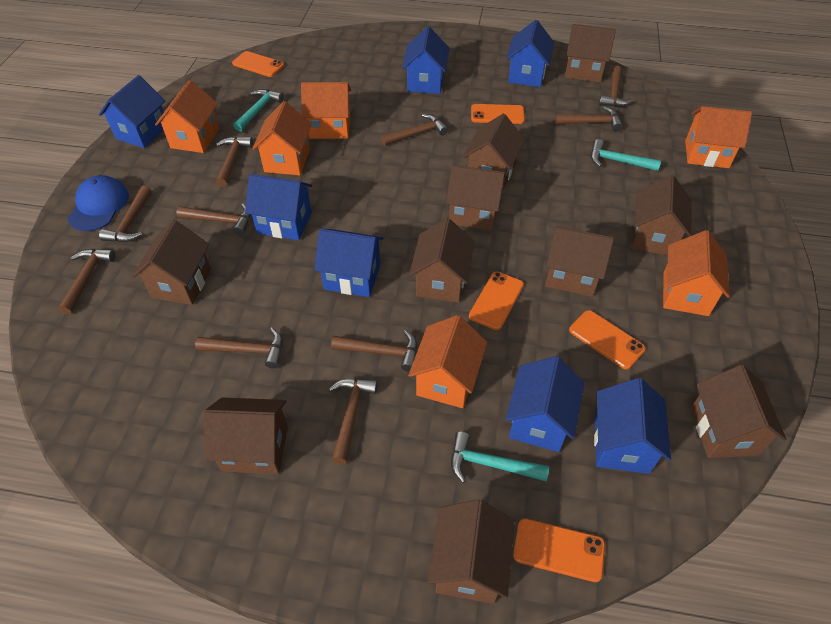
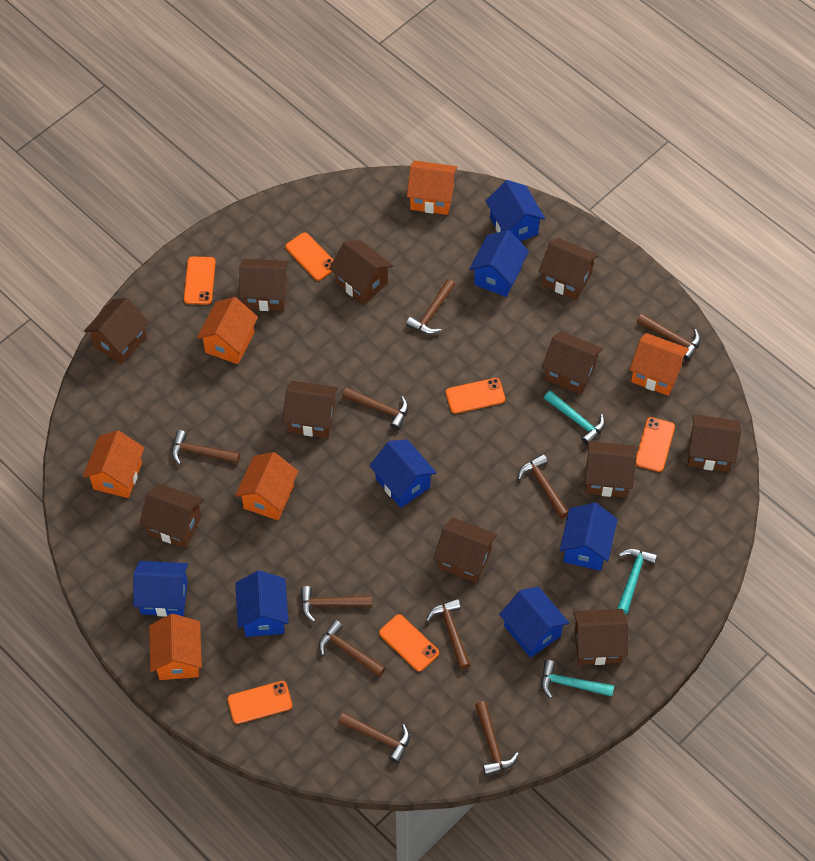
blue cap: 1 -> 0
brown house: 10 -> 11
orange phone: 5 -> 6

